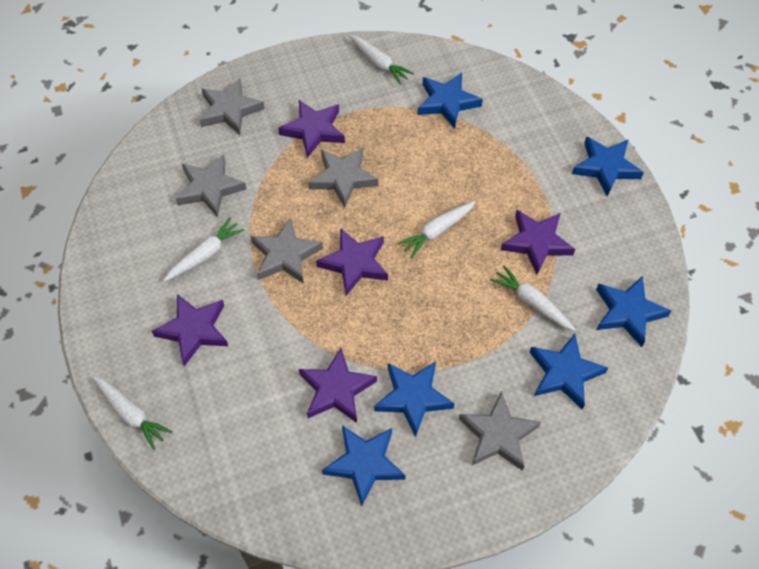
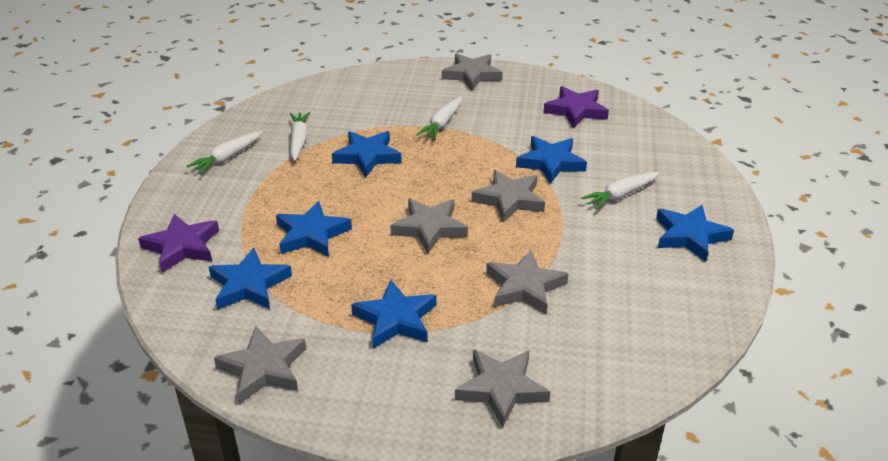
grey star: 5 -> 6
purple star: 5 -> 2
white carrot: 5 -> 4

